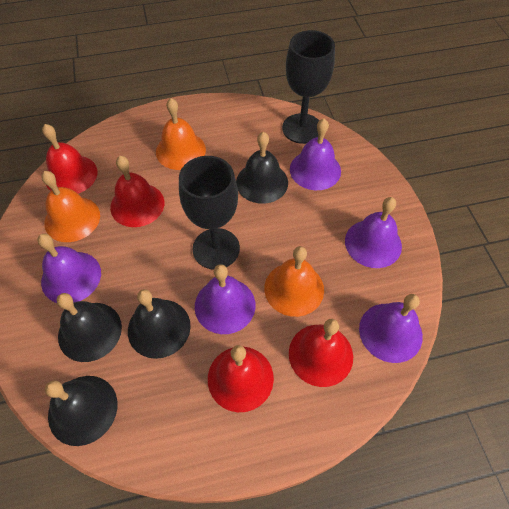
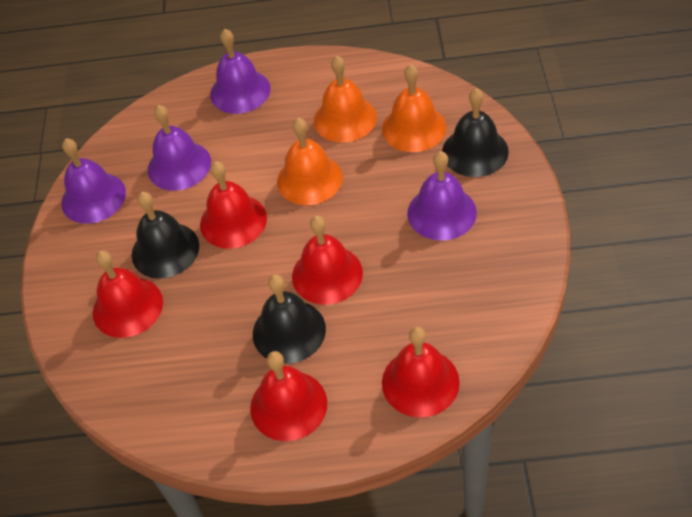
black bell: 4 -> 3
black goblet: 2 -> 0
purple bell: 5 -> 4
red bell: 4 -> 5

